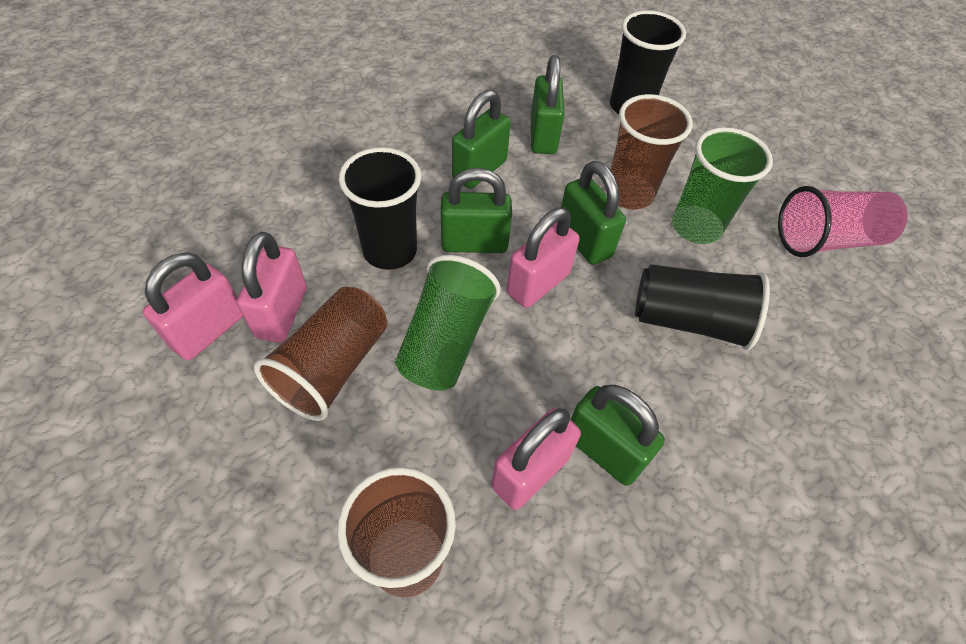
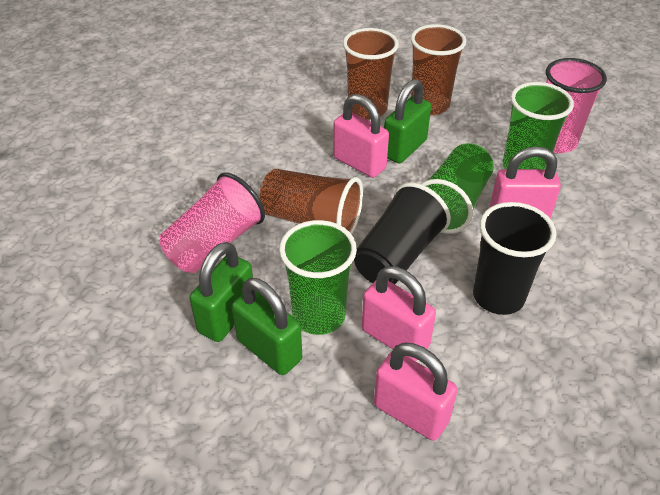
black cup: 3 -> 2
green cup: 2 -> 3
green padlock: 5 -> 3
pink cup: 1 -> 2

